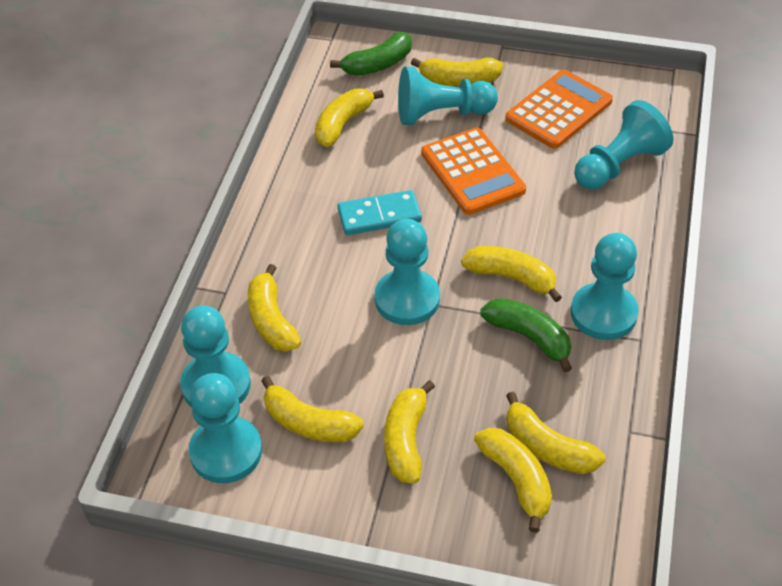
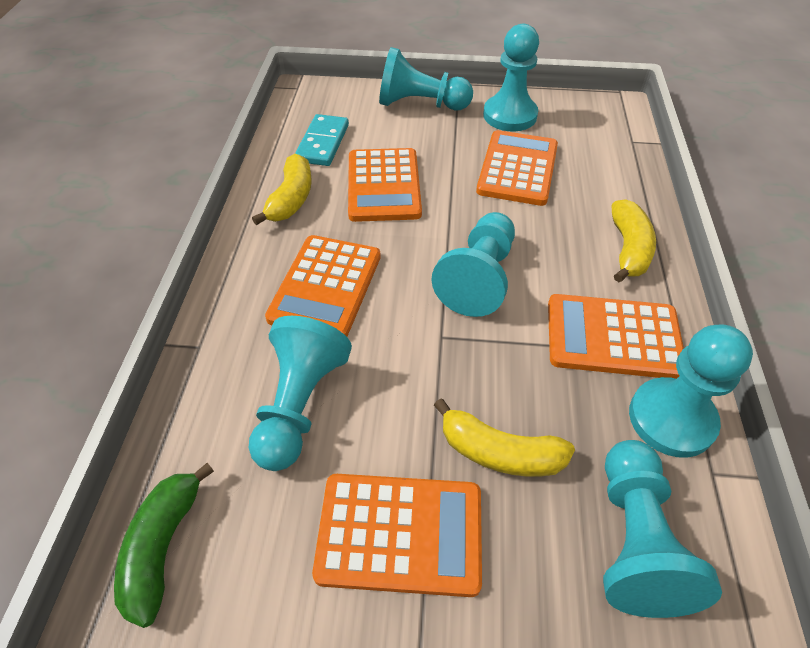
green banana: 2 -> 1
orange calculator: 2 -> 5
yellow banana: 8 -> 3

